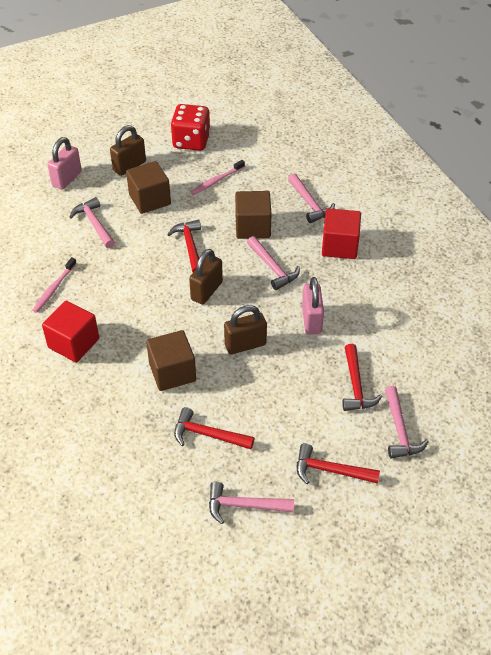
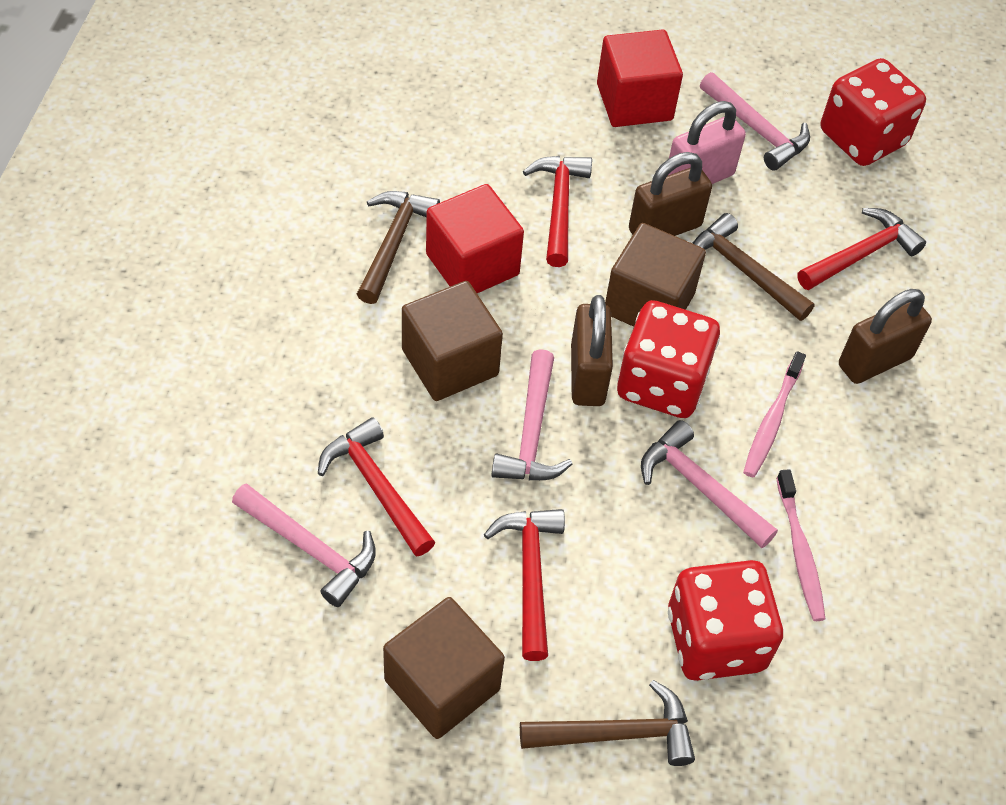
brown hammer: 0 -> 3
pink hammer: 5 -> 4
pink padlock: 2 -> 1
red dice: 1 -> 3

